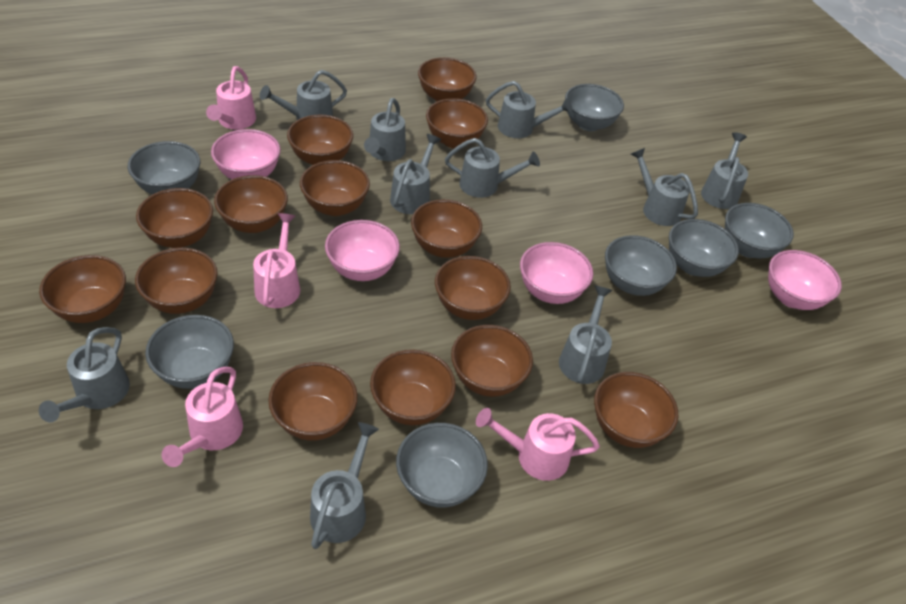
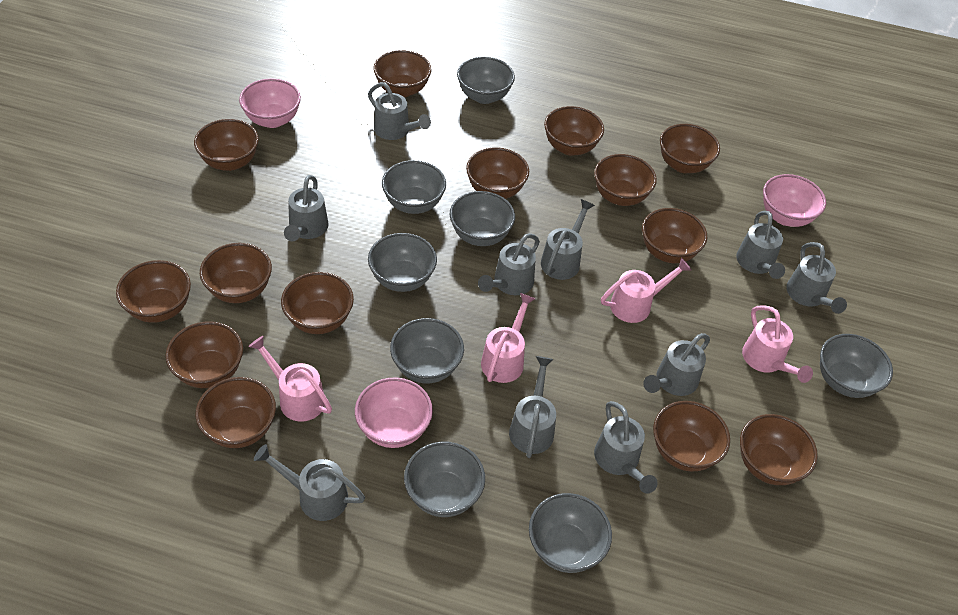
grey bowl: 7 -> 8
pink bowl: 4 -> 3

